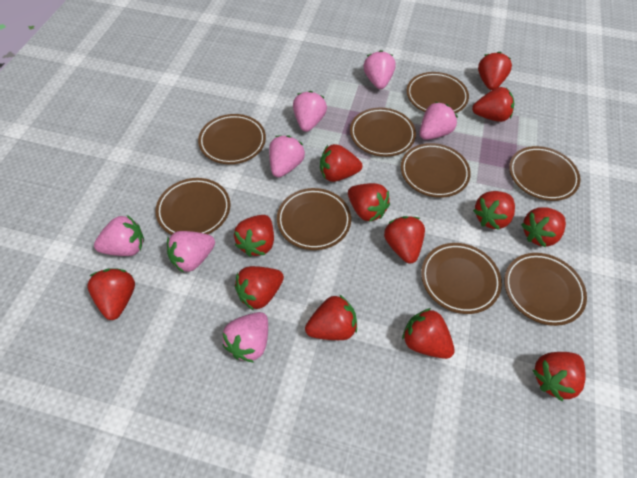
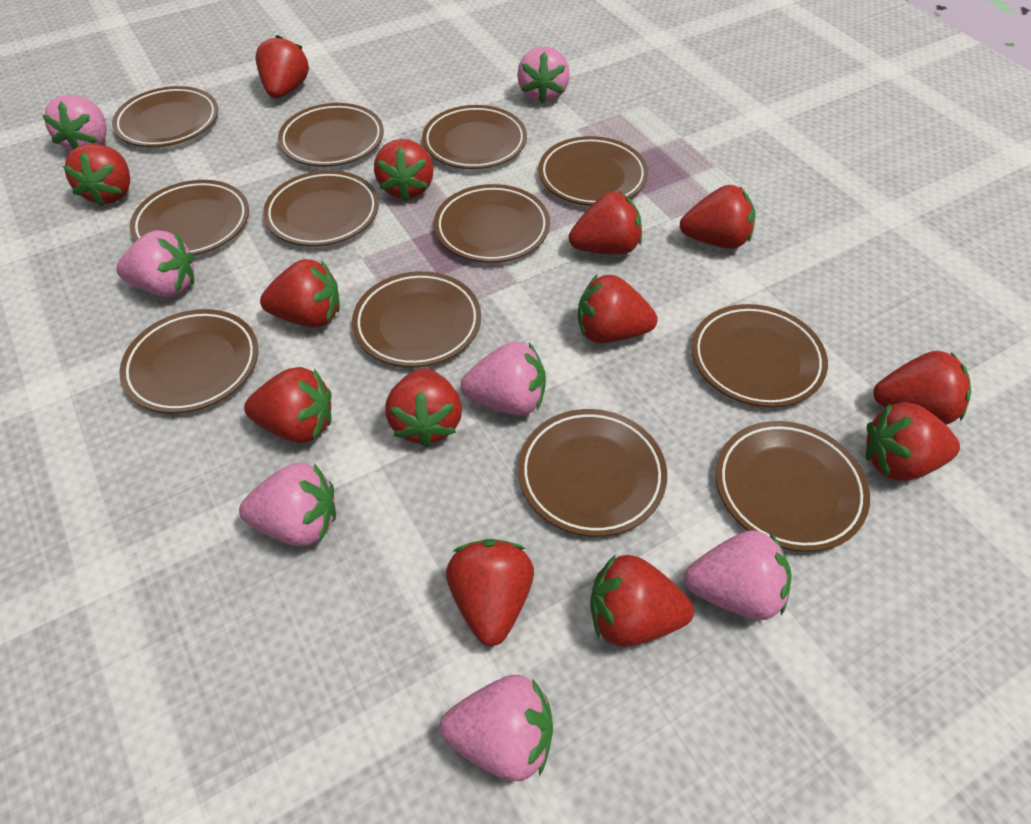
brown plate: 9 -> 12

